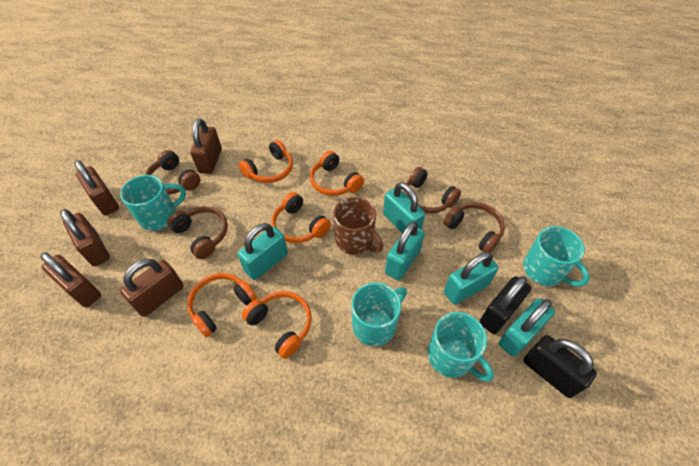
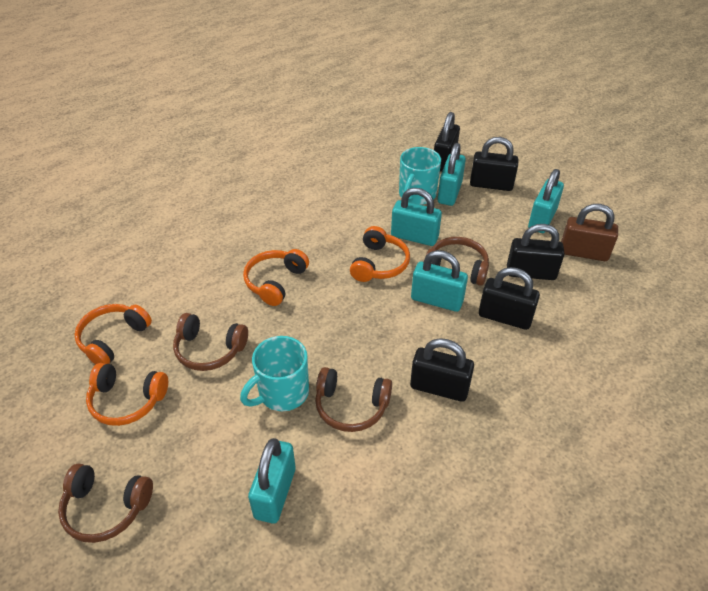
black padlock: 2 -> 5
brown mug: 1 -> 0
brown padlock: 5 -> 1
orange headphones: 5 -> 4
turquoise mug: 4 -> 2

